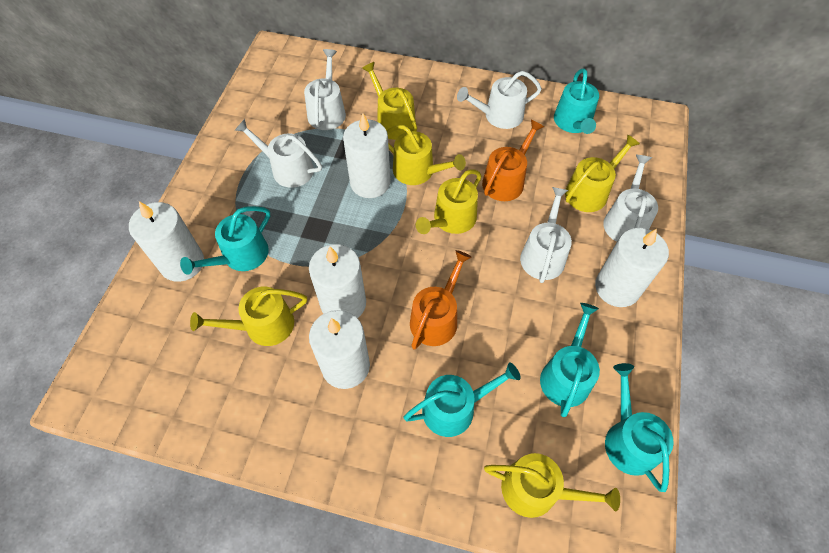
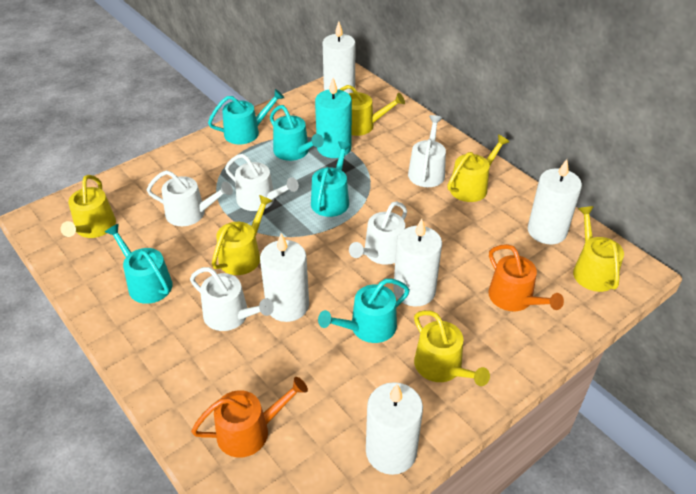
turquoise candle: 0 -> 1

